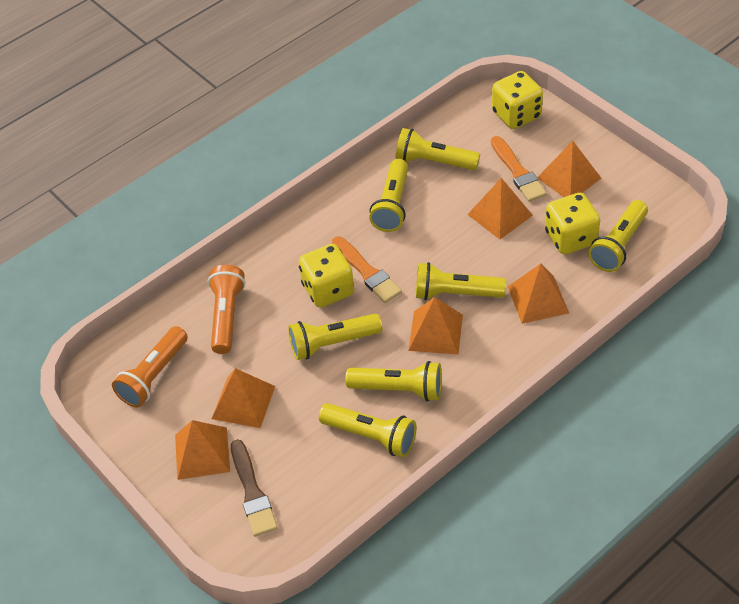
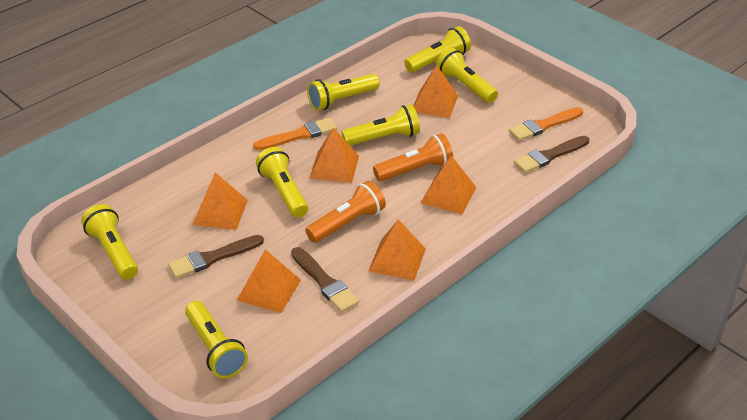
brown brush: 1 -> 3
yellow dice: 3 -> 0

